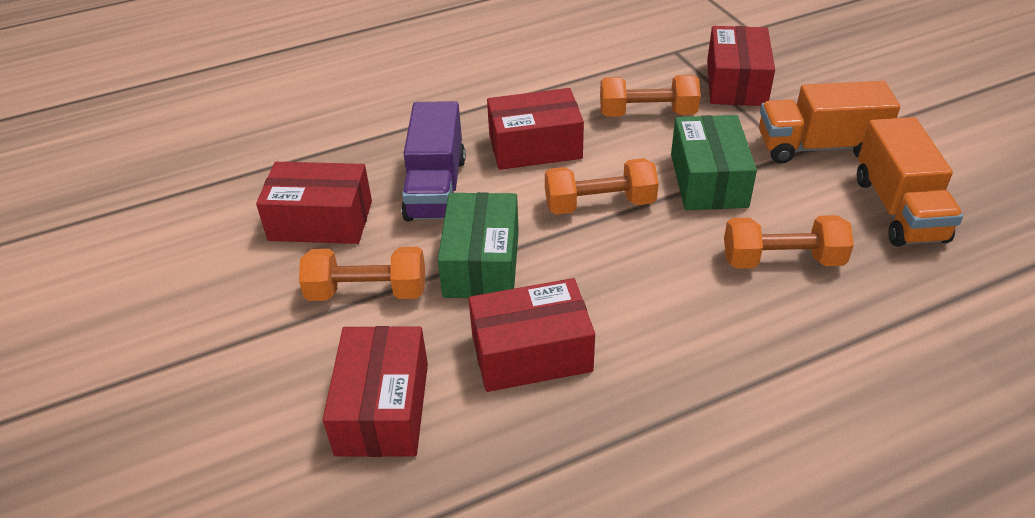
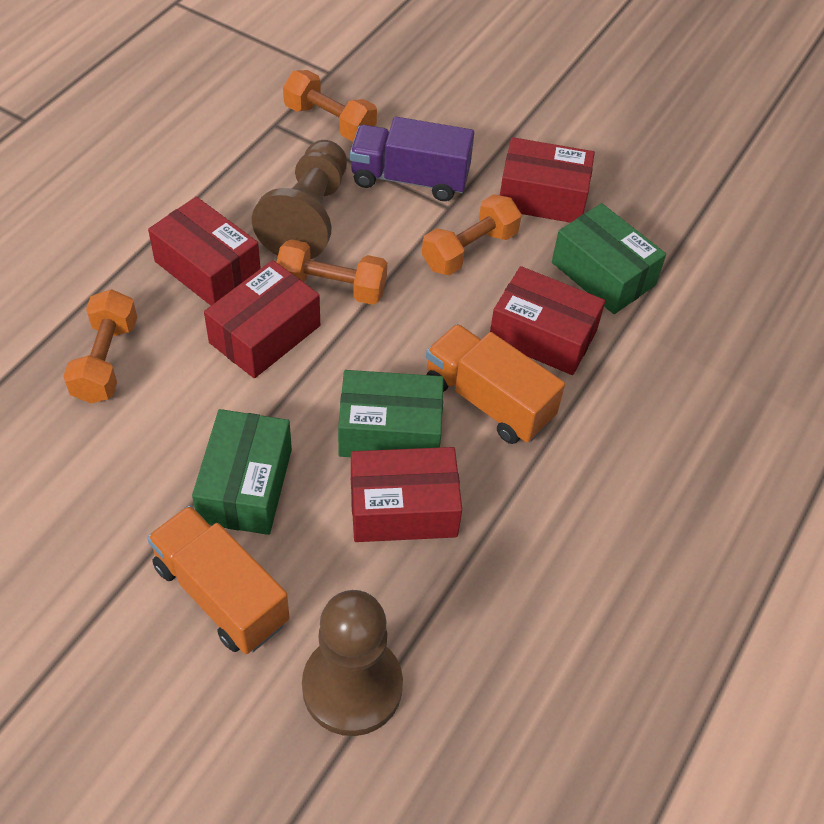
brown pawn: 0 -> 2
green box: 2 -> 3

